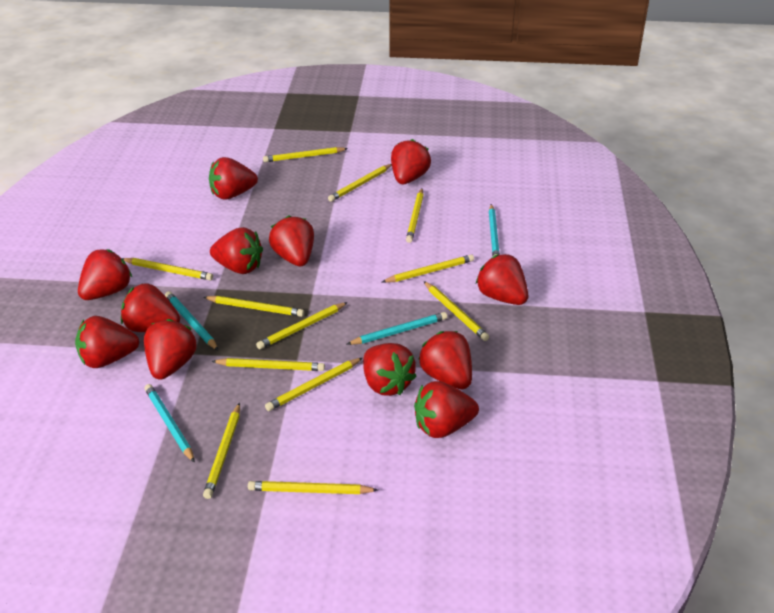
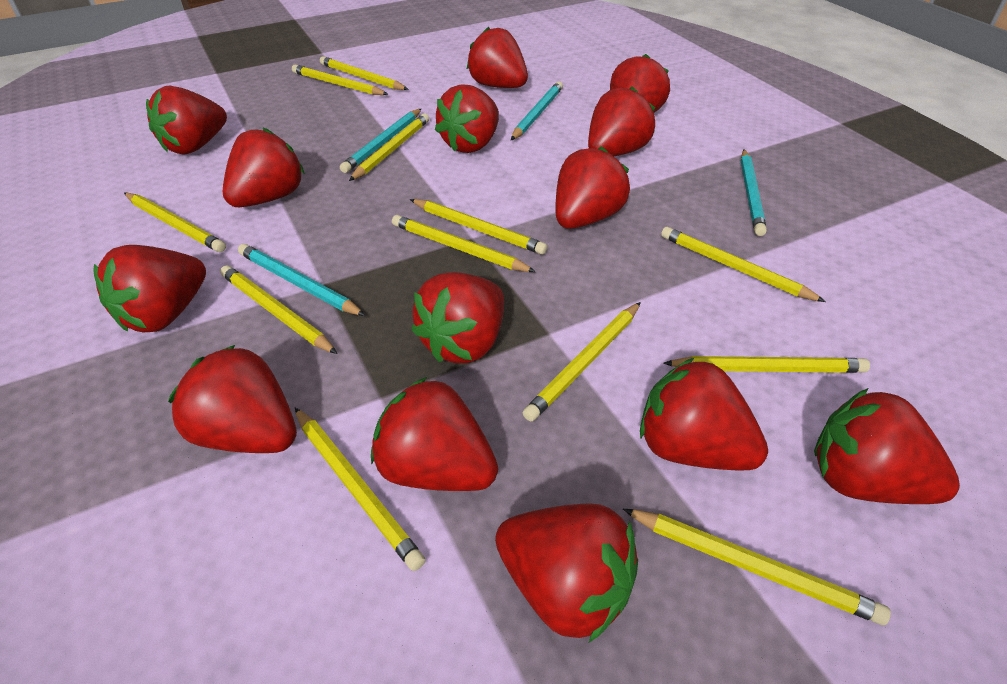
red strawberry: 12 -> 14

